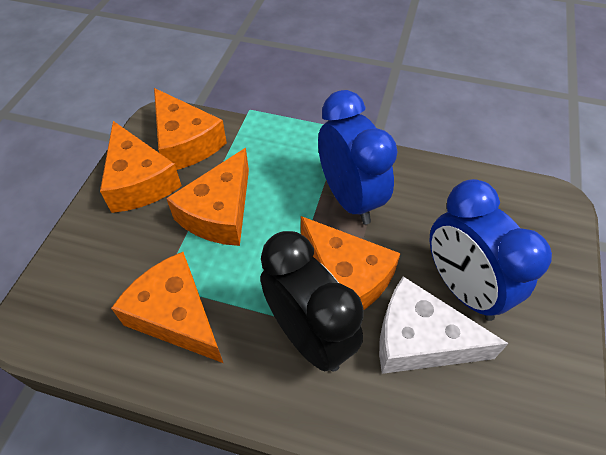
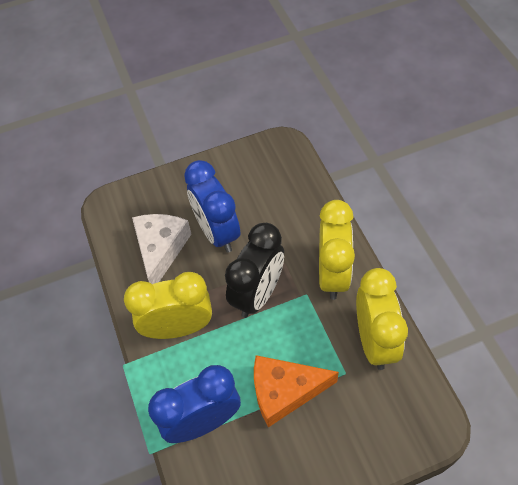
orange cheese: 5 -> 1
yellow clock: 0 -> 3

